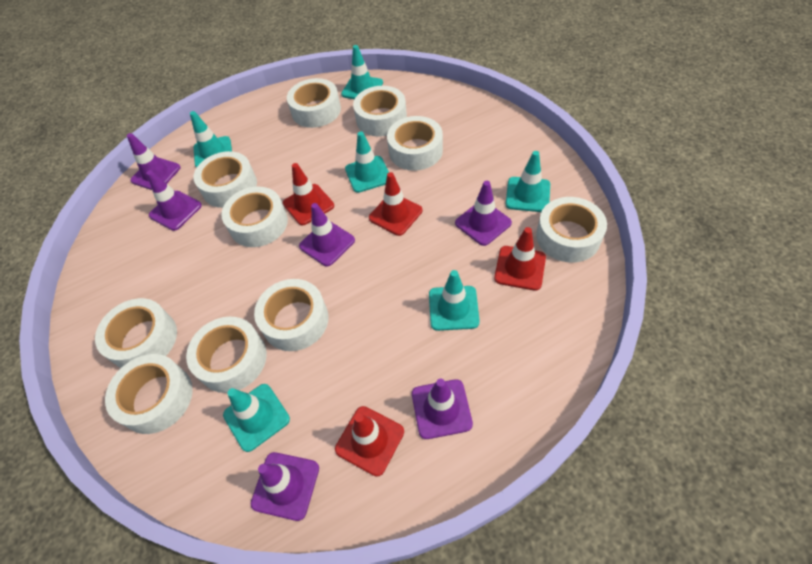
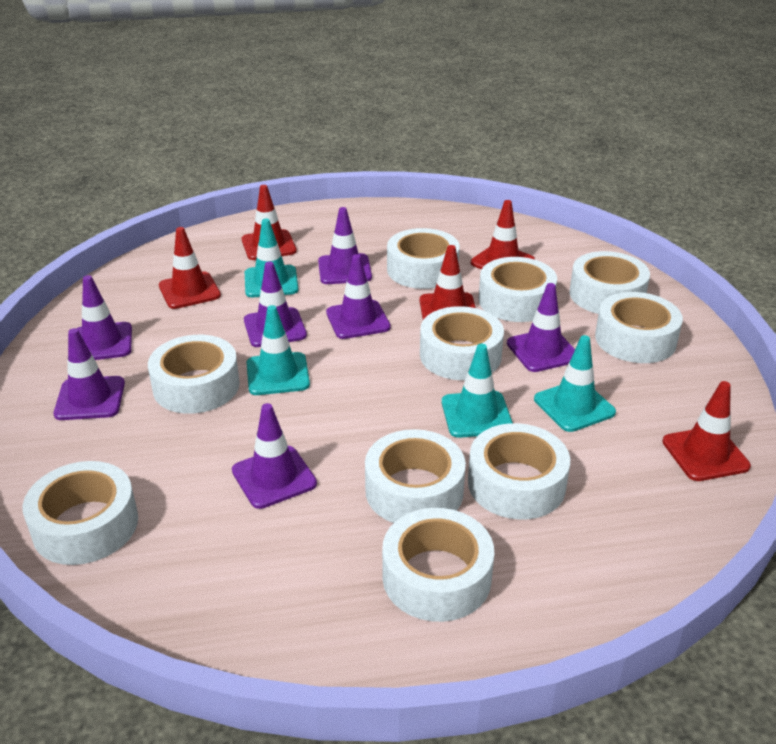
purple traffic cone: 6 -> 7
red traffic cone: 4 -> 5
turquoise traffic cone: 6 -> 4

